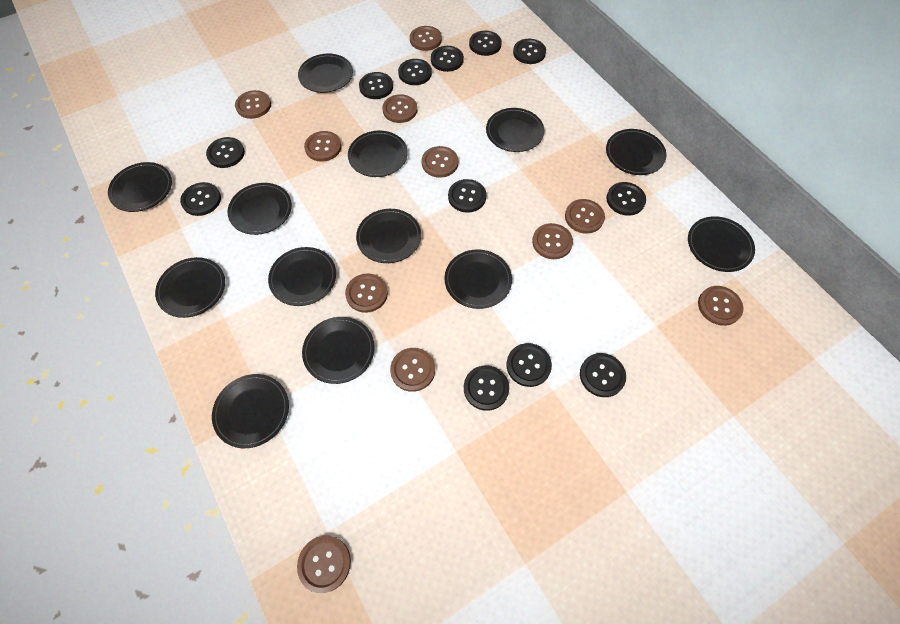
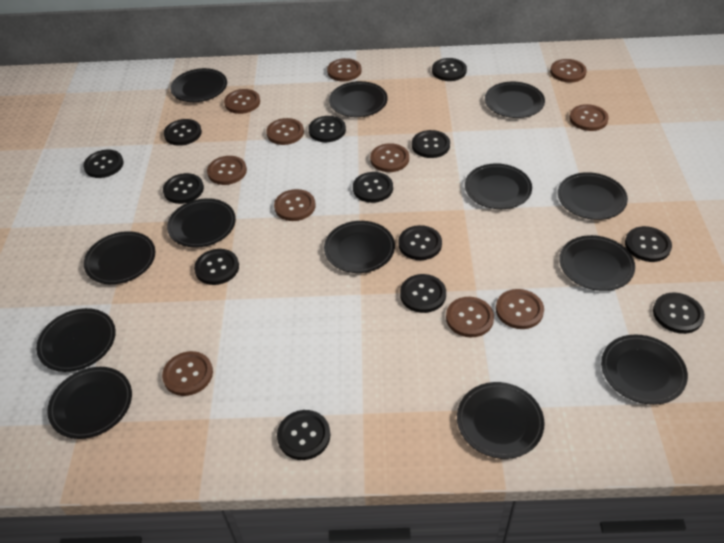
black button: 12 -> 13

